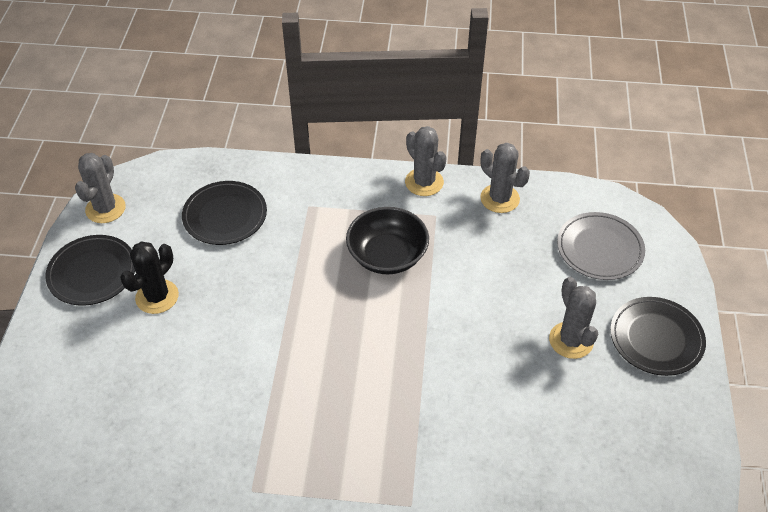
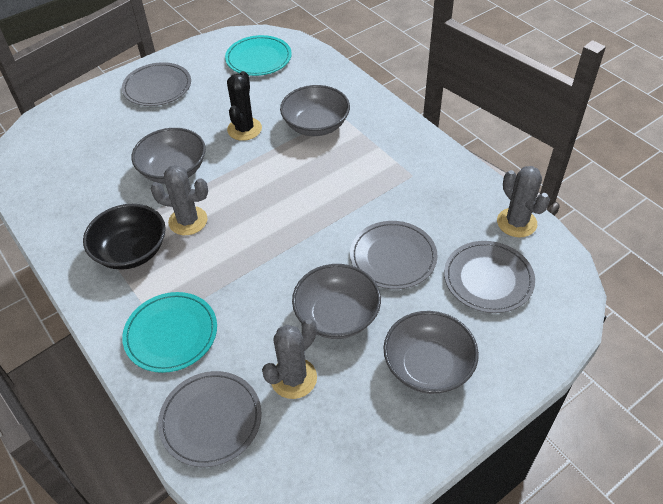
black plate: 3 -> 0
grey bowl: 0 -> 4
grey cactus: 4 -> 3
grey plate: 1 -> 4
turquoise plate: 0 -> 2

